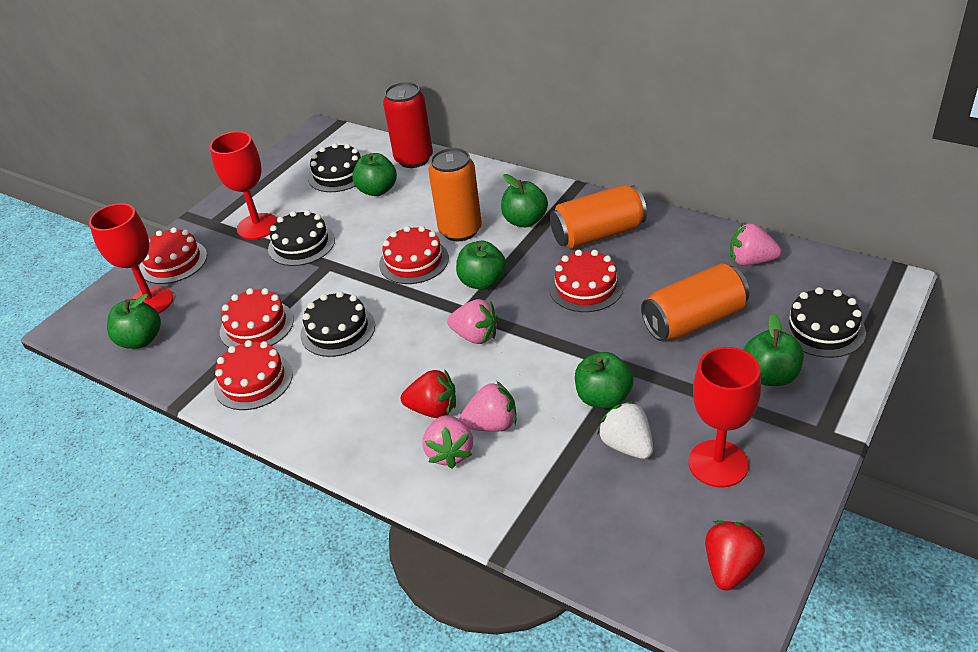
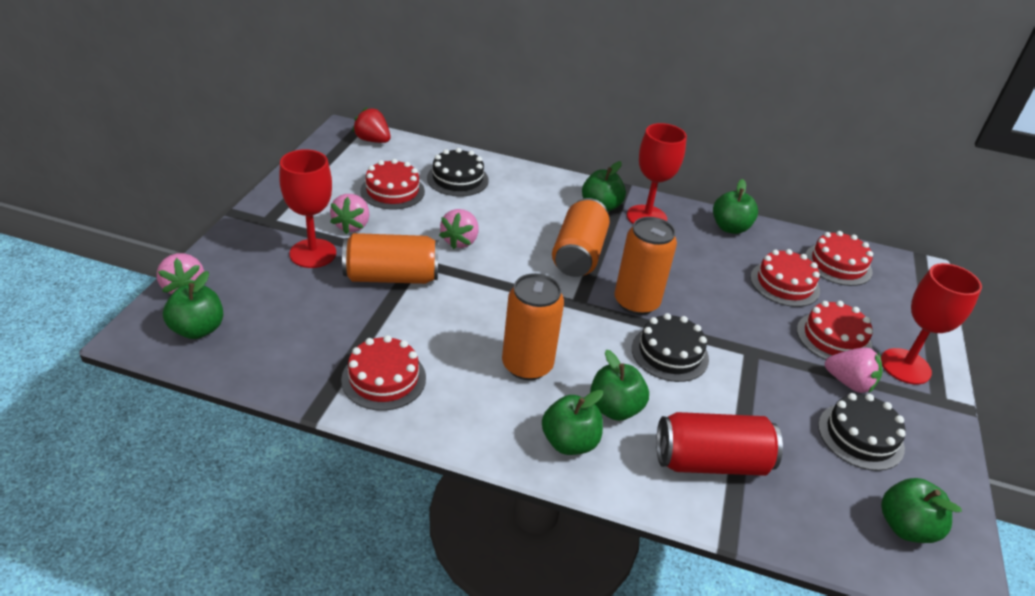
black cake: 4 -> 3
orange can: 3 -> 4
red strawberry: 2 -> 1
white strawberry: 1 -> 0

